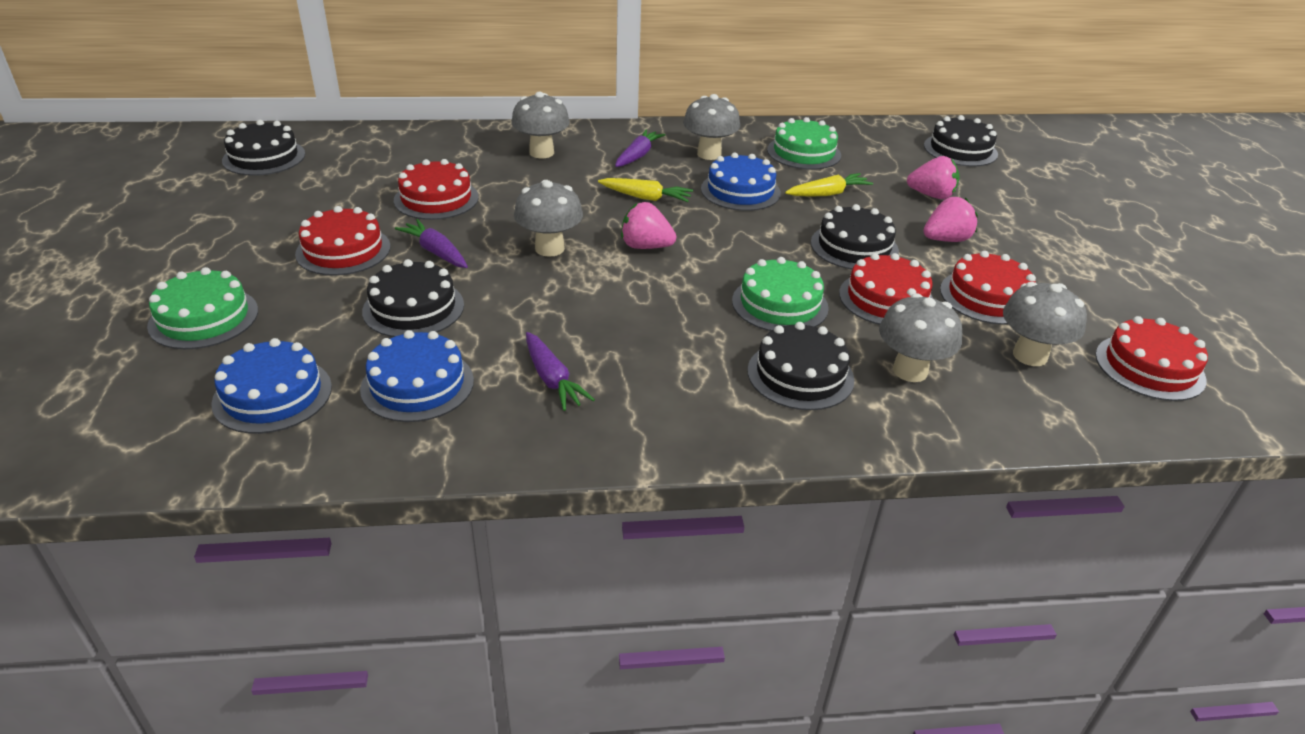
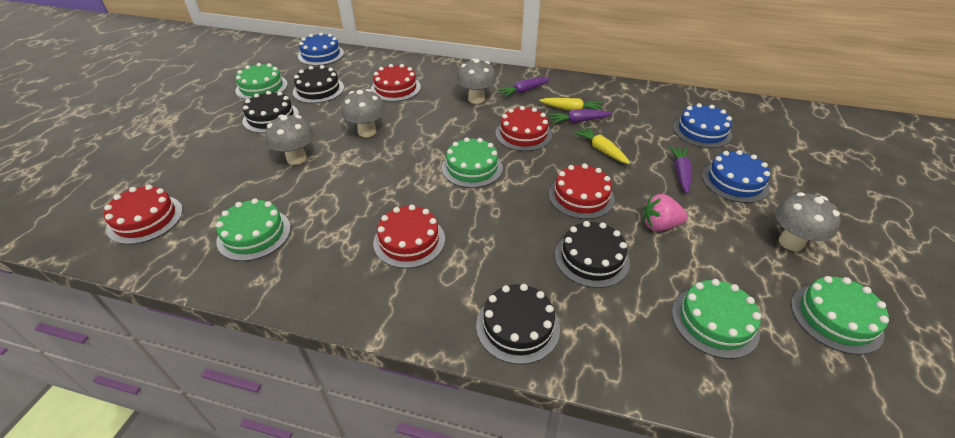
black cake: 5 -> 4
green cake: 3 -> 5
grey mushroom: 5 -> 4
pink strawberry: 3 -> 1

